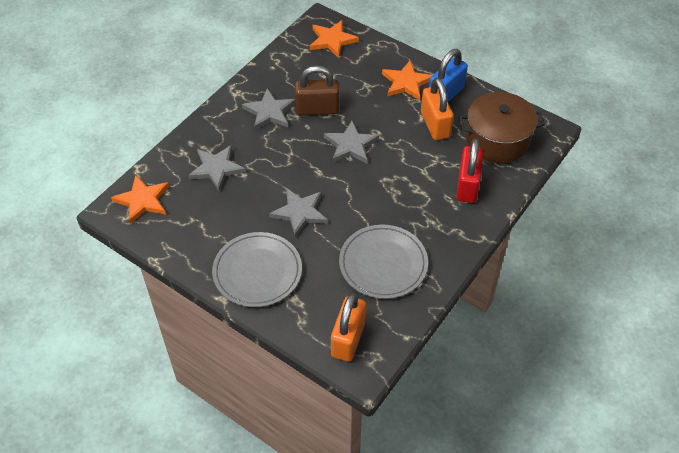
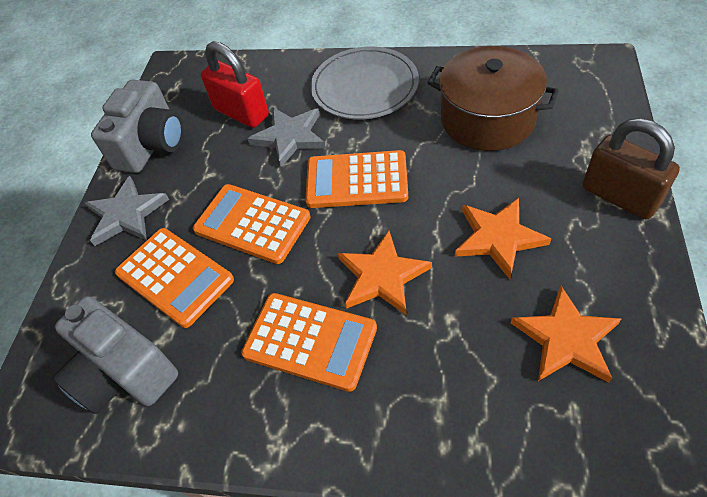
blue padlock: 1 -> 0
grey camera: 0 -> 2
grey plate: 2 -> 1
grey star: 4 -> 2
orange calculator: 0 -> 4
orange padlock: 2 -> 0

